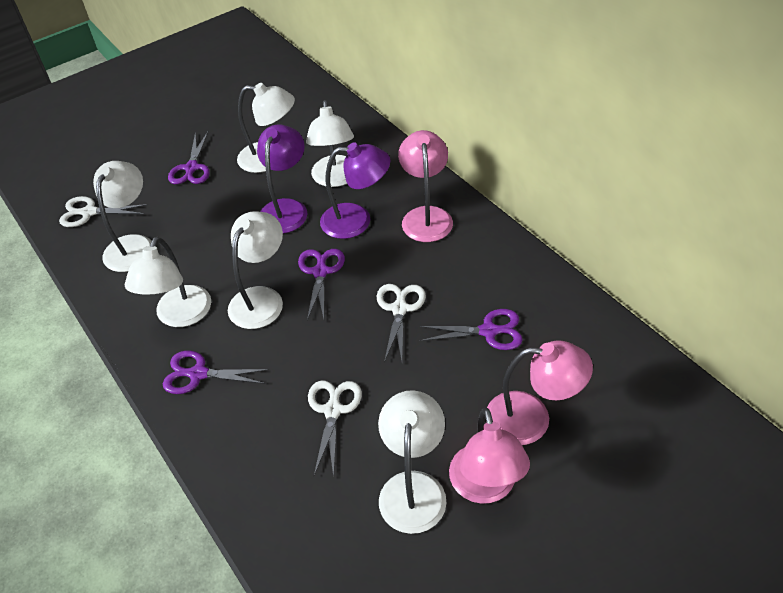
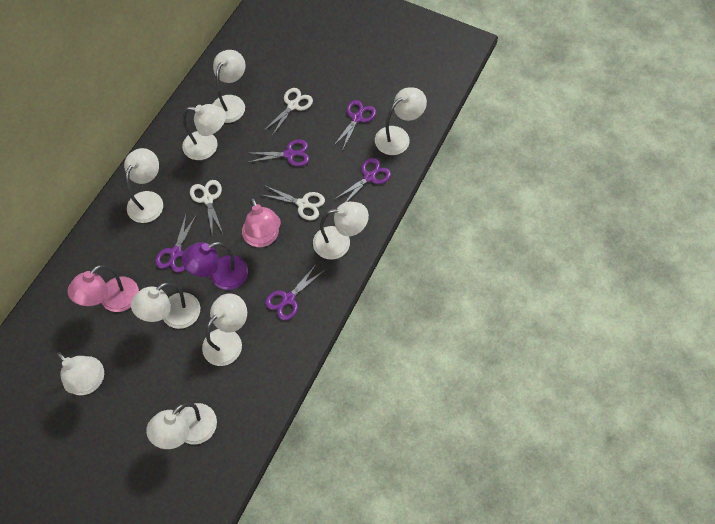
pink lamp: 3 -> 2
purple lamp: 2 -> 1
purple scissors: 4 -> 5
white lamp: 6 -> 9

